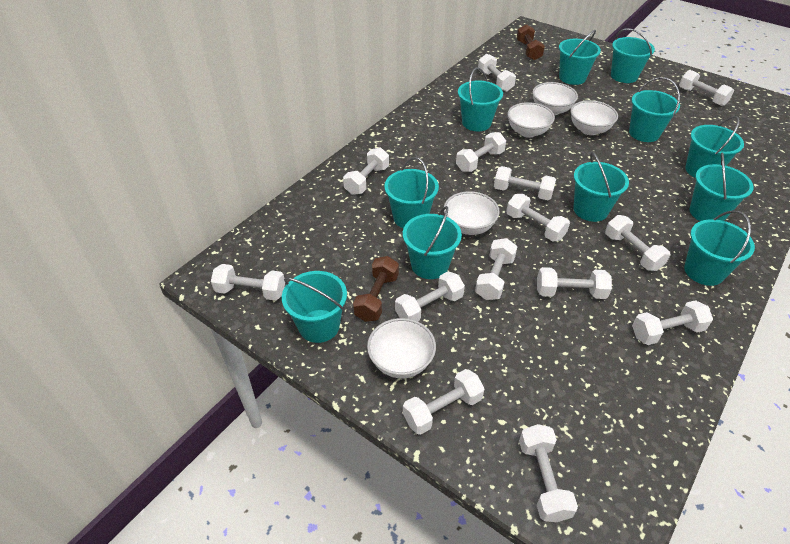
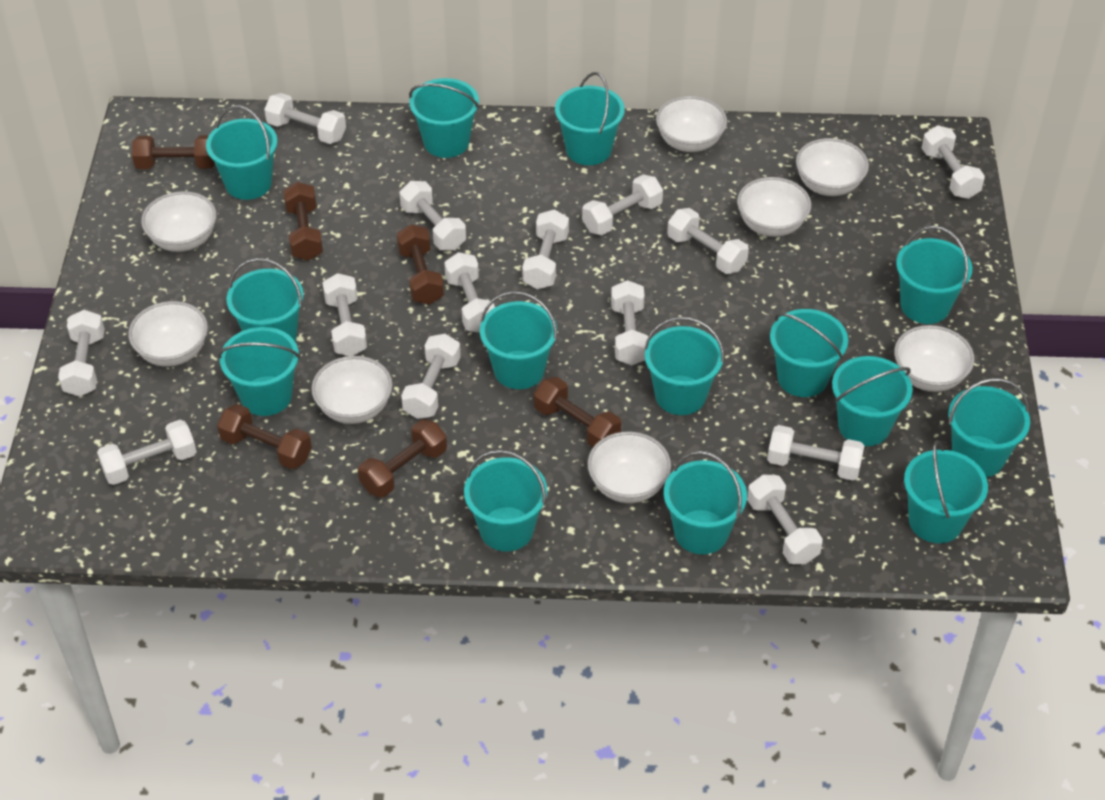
brown dumbbell: 2 -> 6
turquoise bucket: 11 -> 14
white bowl: 5 -> 8

